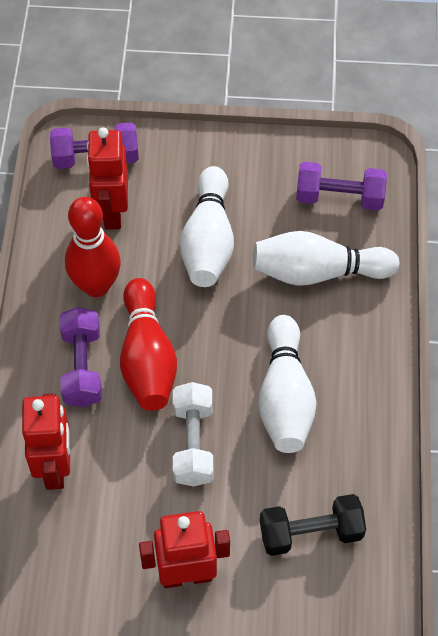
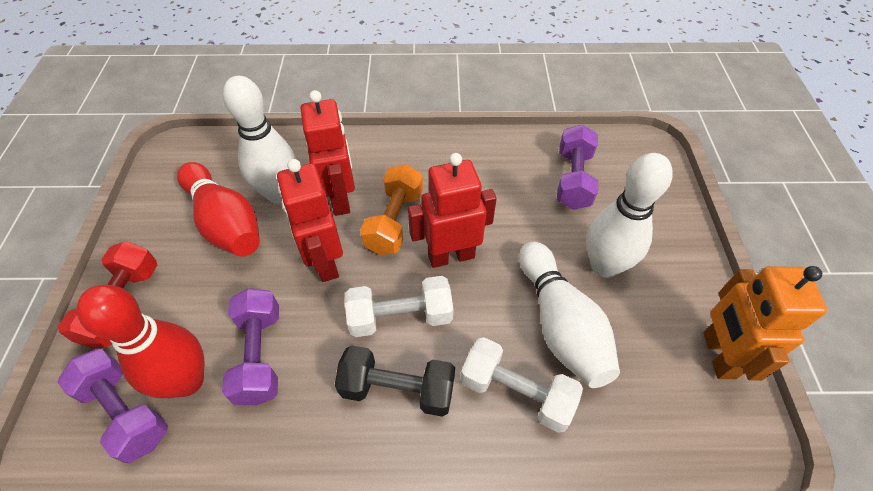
orange dumbbell: 0 -> 1
orange robot: 0 -> 1
red dumbbell: 0 -> 1
white dumbbell: 1 -> 2

